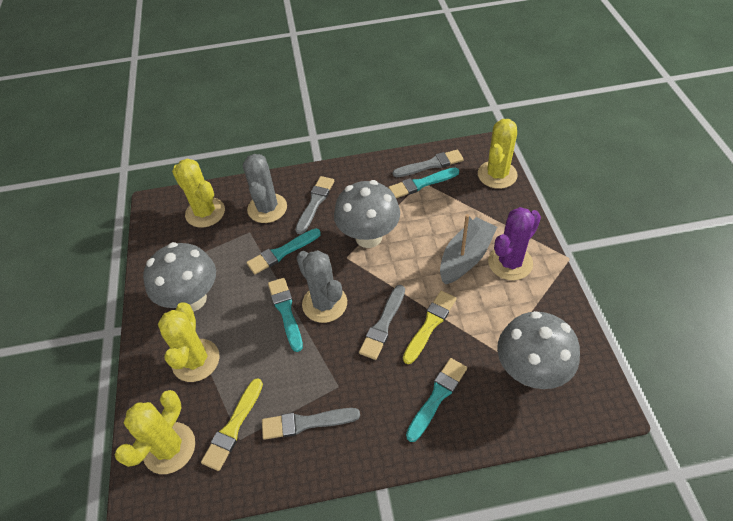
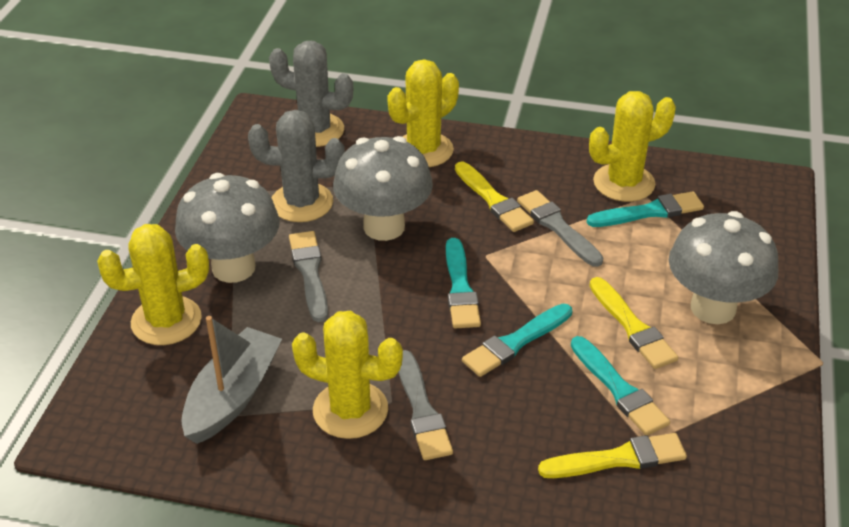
grey brush: 4 -> 3
purple cactus: 1 -> 0
yellow brush: 2 -> 3

